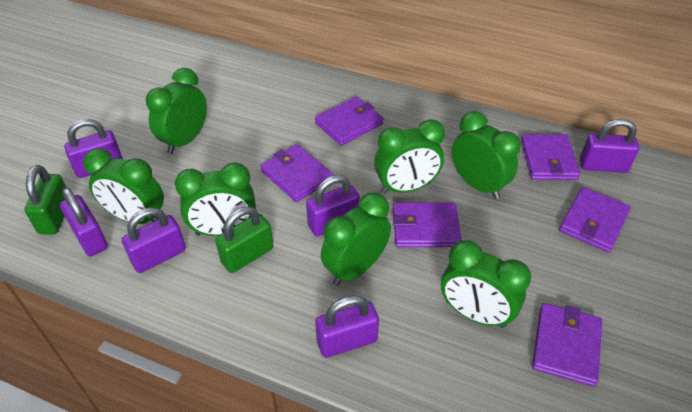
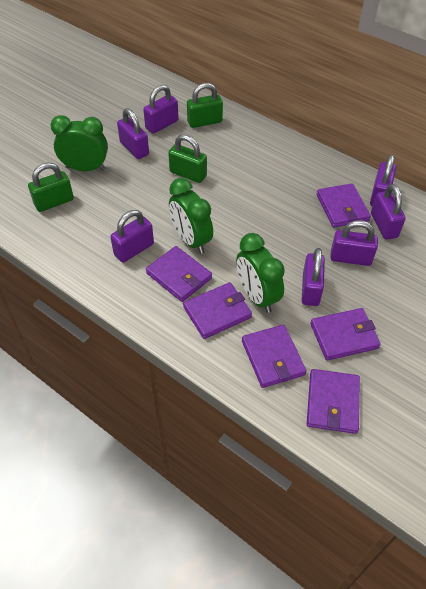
green clock: 7 -> 3
green padlock: 2 -> 3
purple padlock: 6 -> 7

